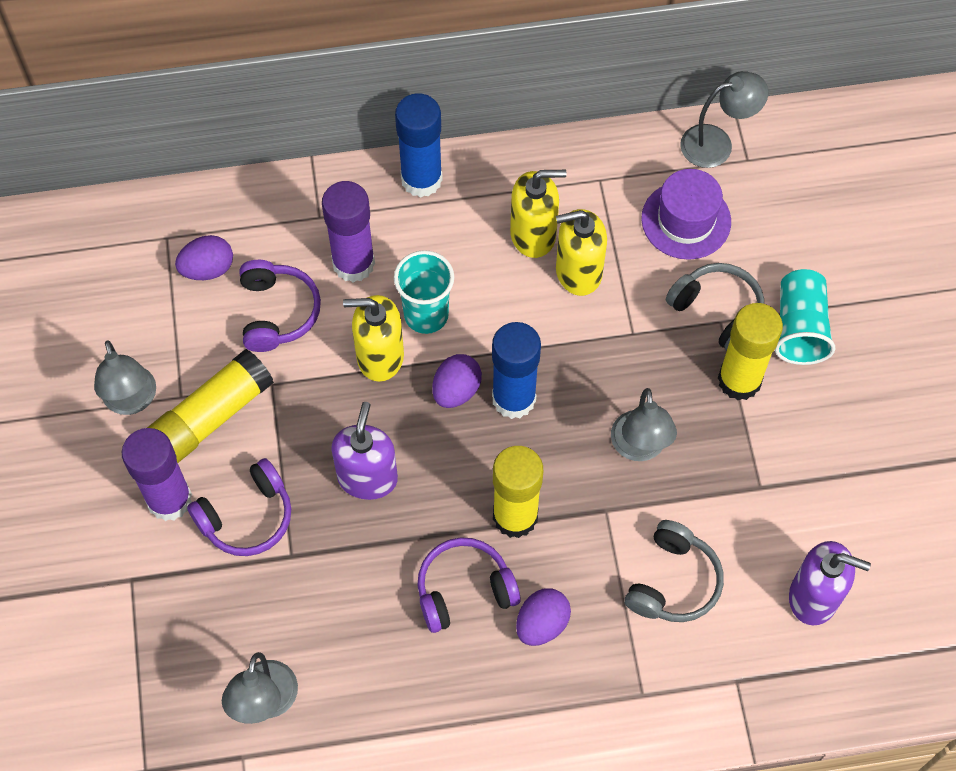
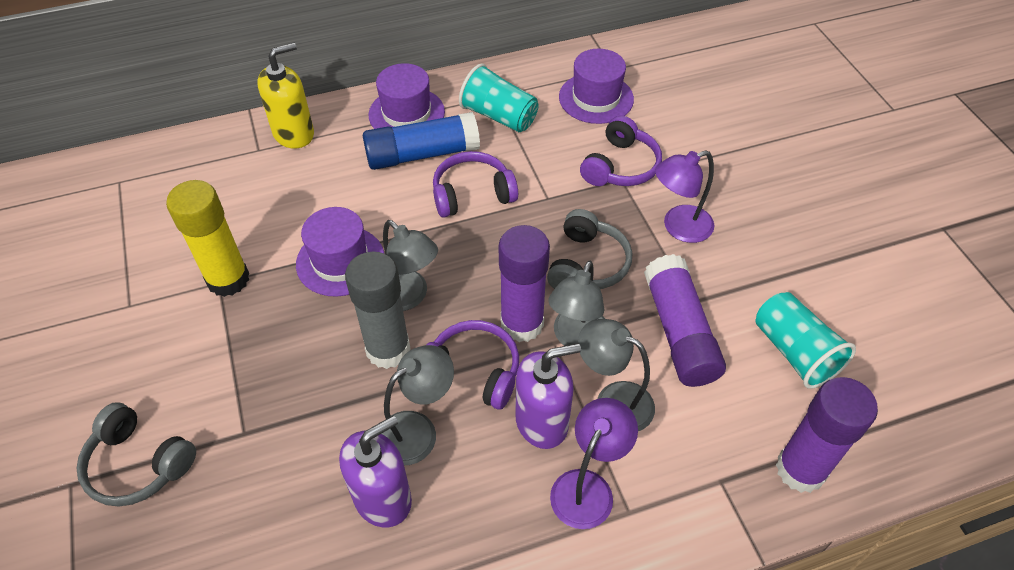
blue glue stick: 2 -> 1
grey glue stick: 0 -> 1
purple egg: 3 -> 0
purple glue stick: 2 -> 3
purple hat: 1 -> 3
purple lamp: 0 -> 2
yellow glue stick: 3 -> 1
yellow soap dispenser: 3 -> 1

